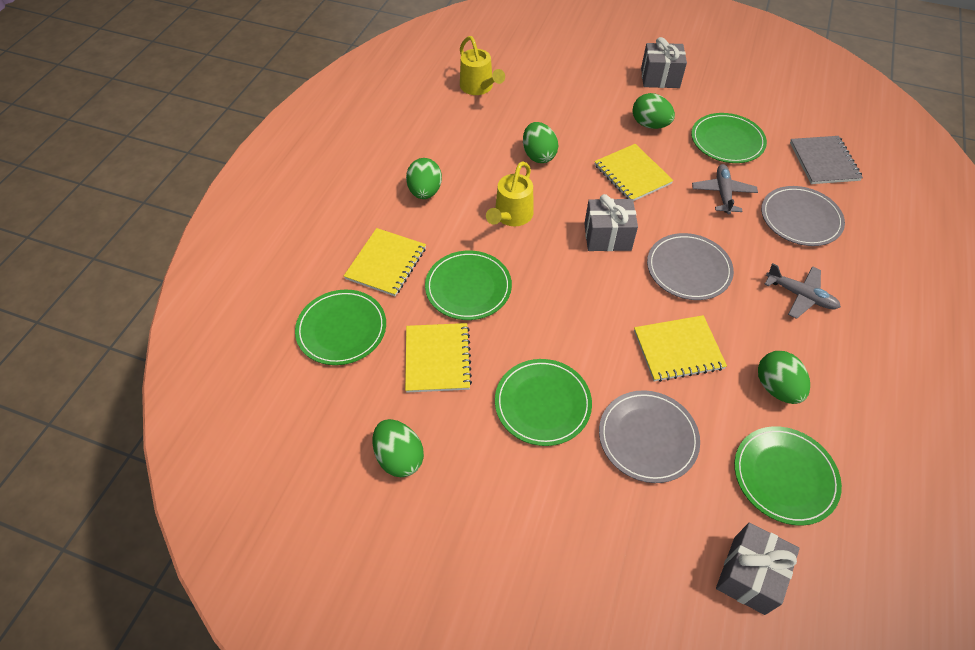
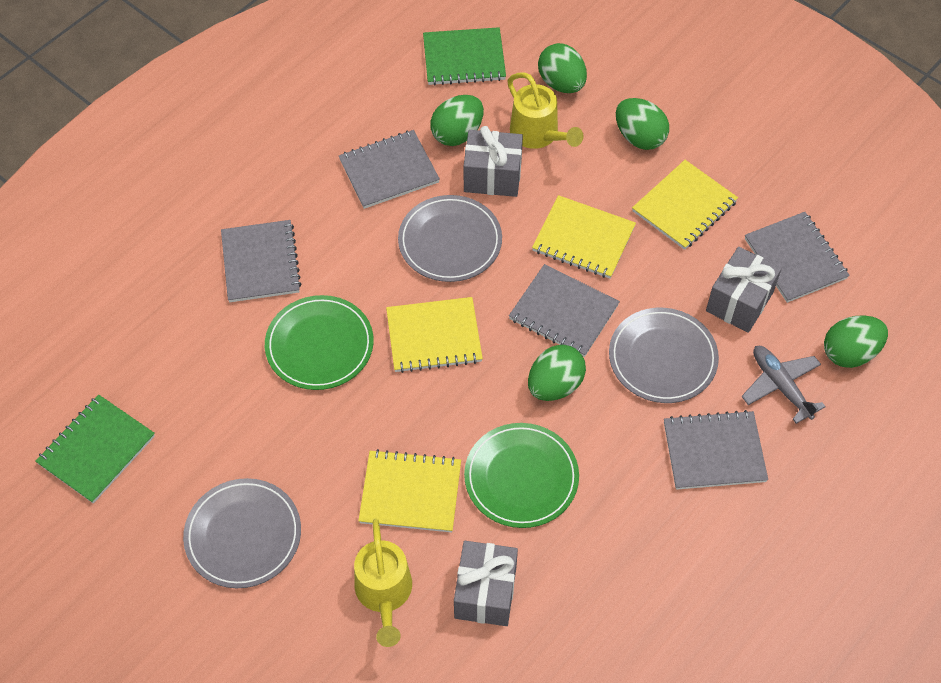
green notebook: 0 -> 2
green plate: 5 -> 2
grey notebook: 1 -> 5
grey plane: 2 -> 1

